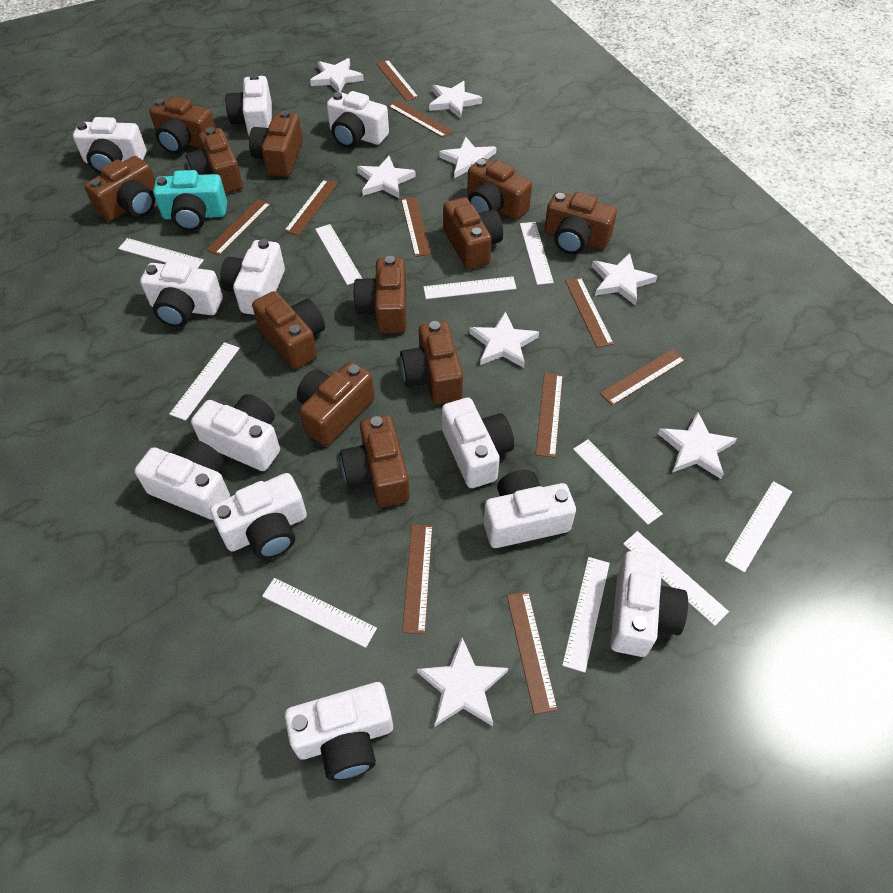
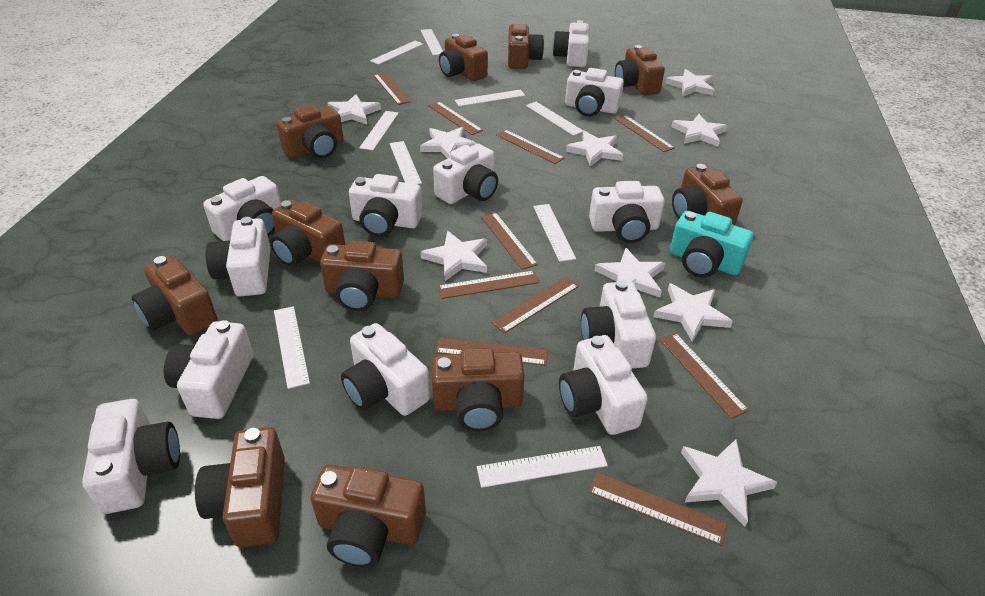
brown camera: 12 -> 11
white ruler: 10 -> 9
white star: 8 -> 9

